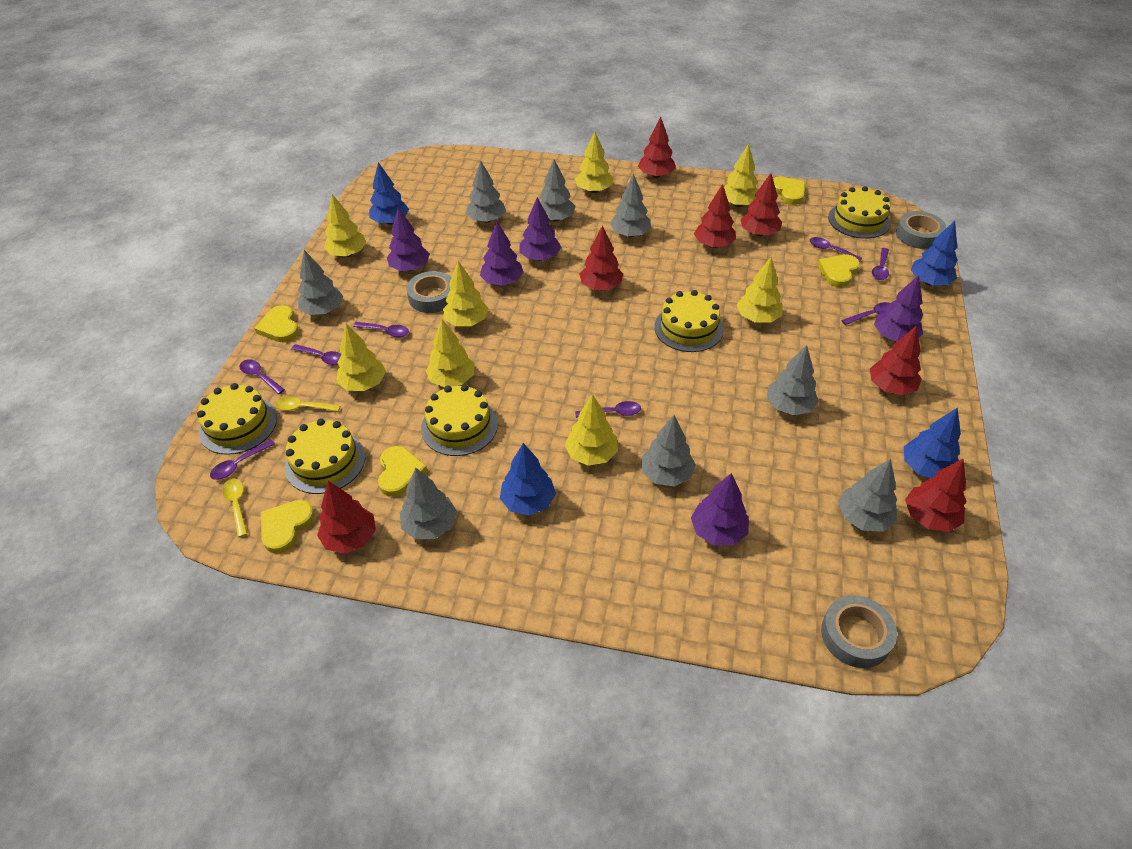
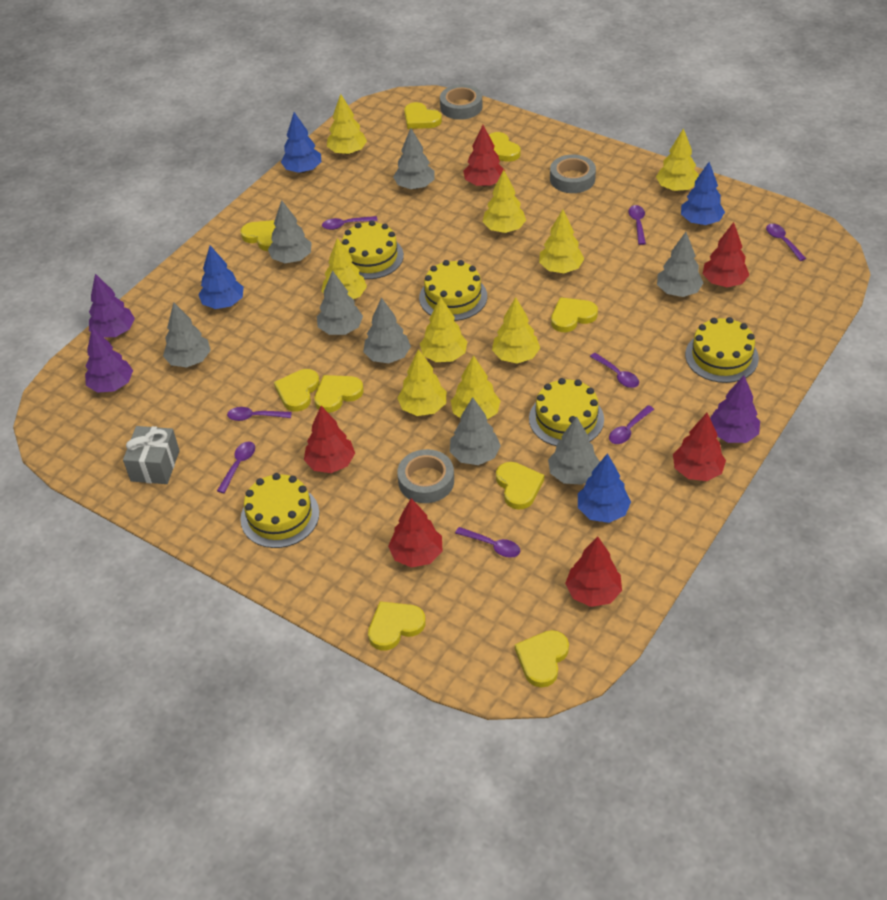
grey gift: 0 -> 1
purple tree: 5 -> 3
red tree: 7 -> 6
yellow heart: 5 -> 9
yellow spoon: 2 -> 0
yellow tree: 8 -> 9

